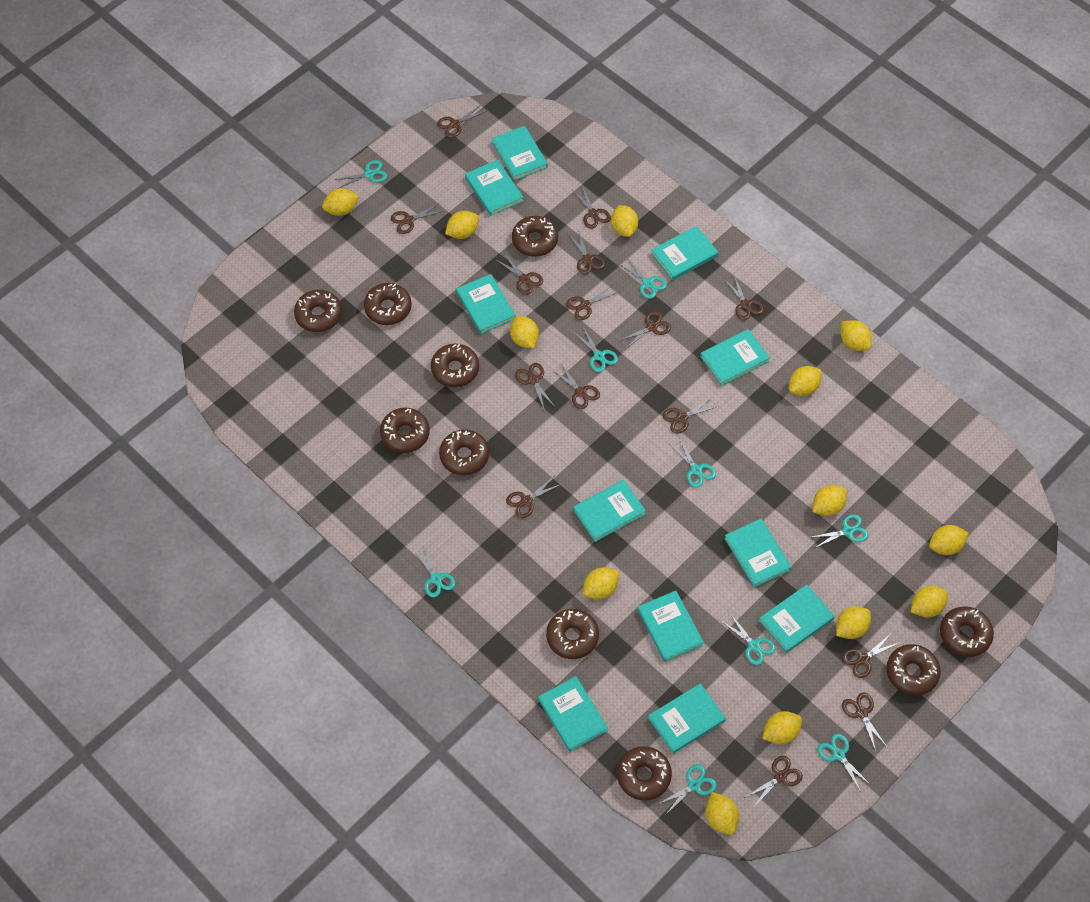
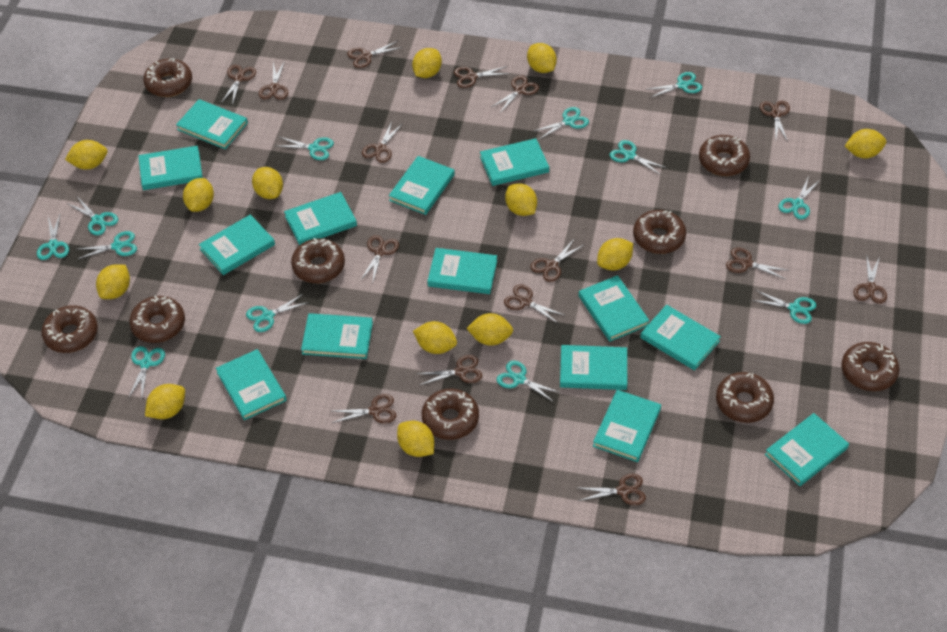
brown donut: 10 -> 9
turquoise book: 11 -> 14
turquoise scissors: 9 -> 12

